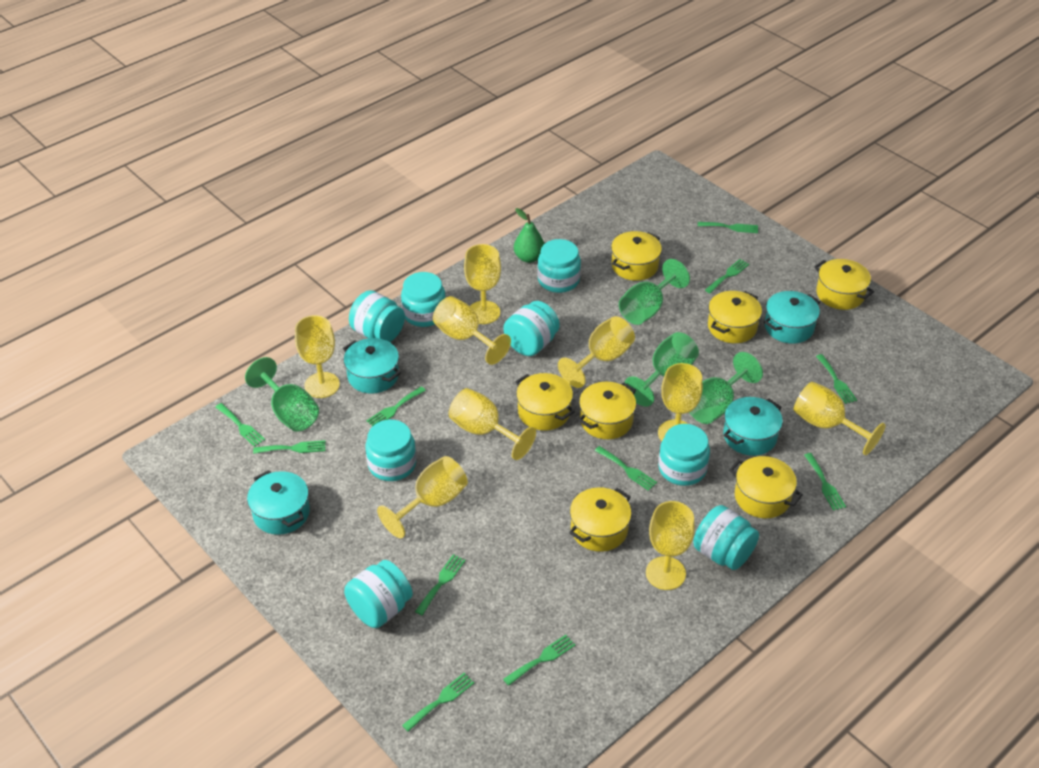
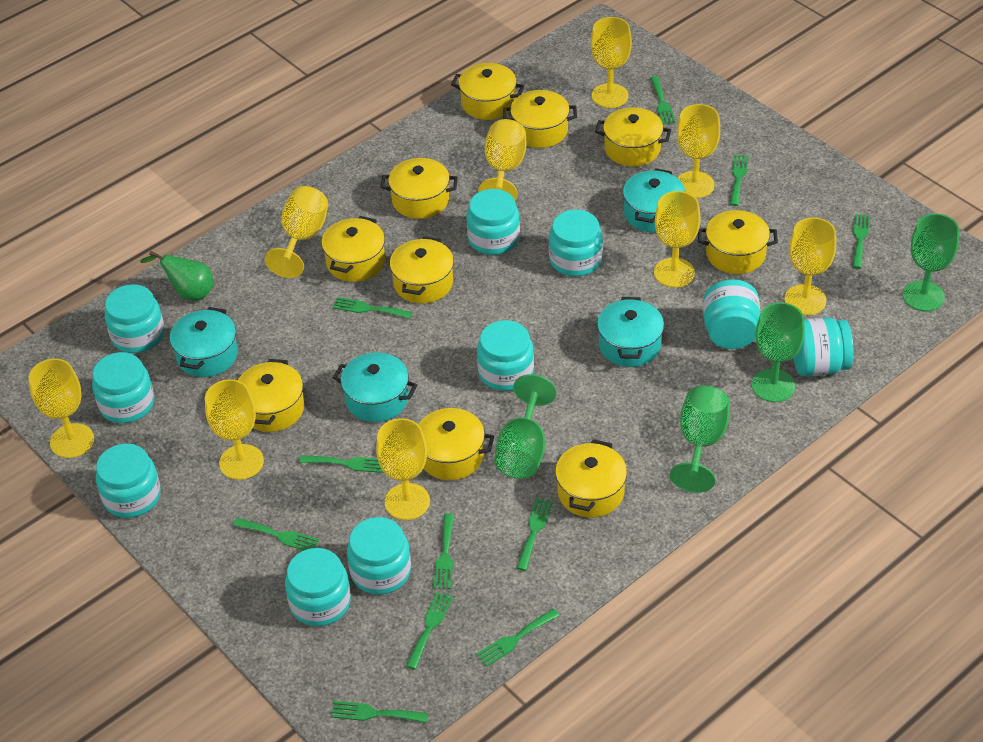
turquoise jar: 8 -> 10
yellow pot: 7 -> 10

